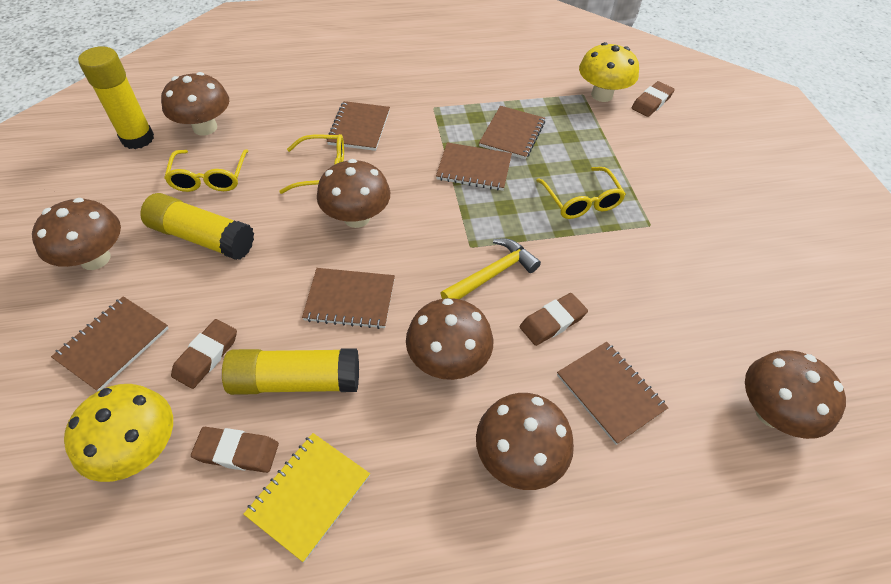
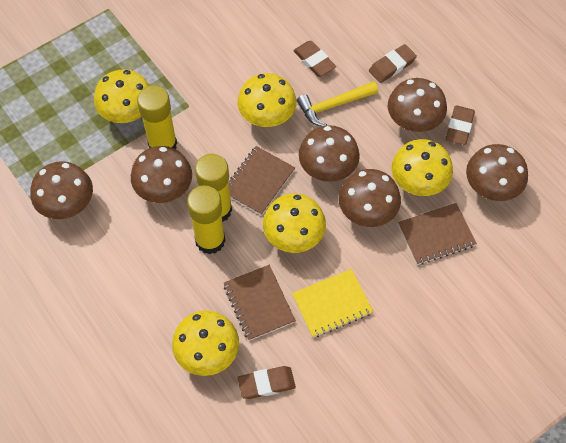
brown notebook: 6 -> 3
yellow glasses: 3 -> 0
yellow mushroom: 2 -> 5

